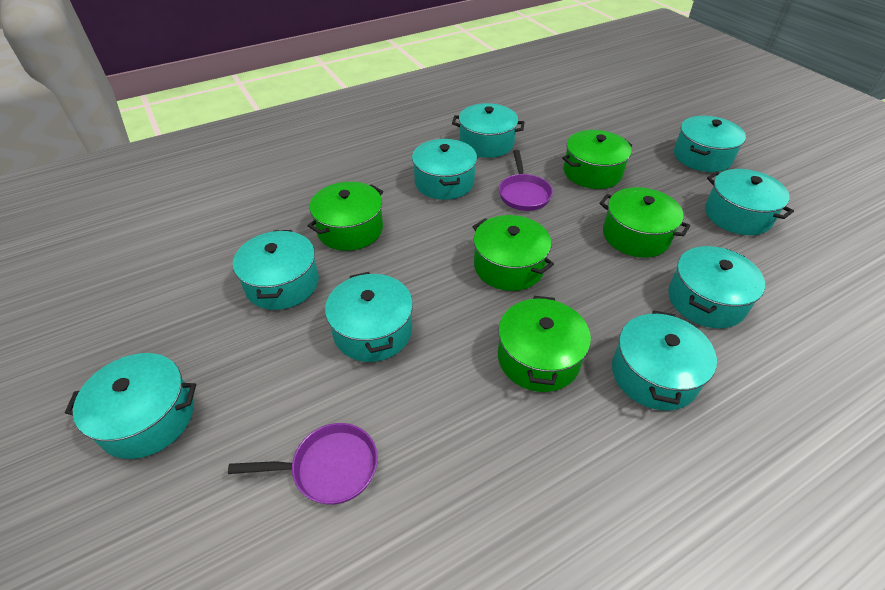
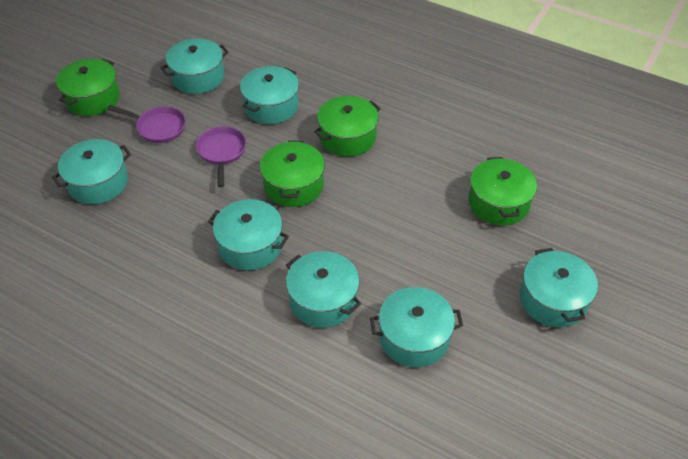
green pot: 5 -> 4
turquoise pot: 9 -> 7

